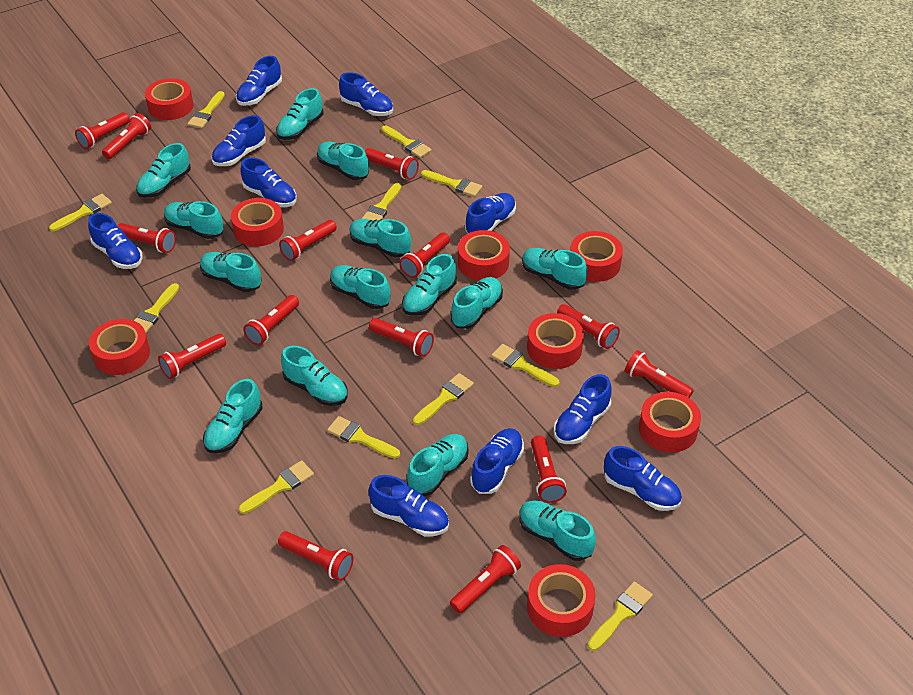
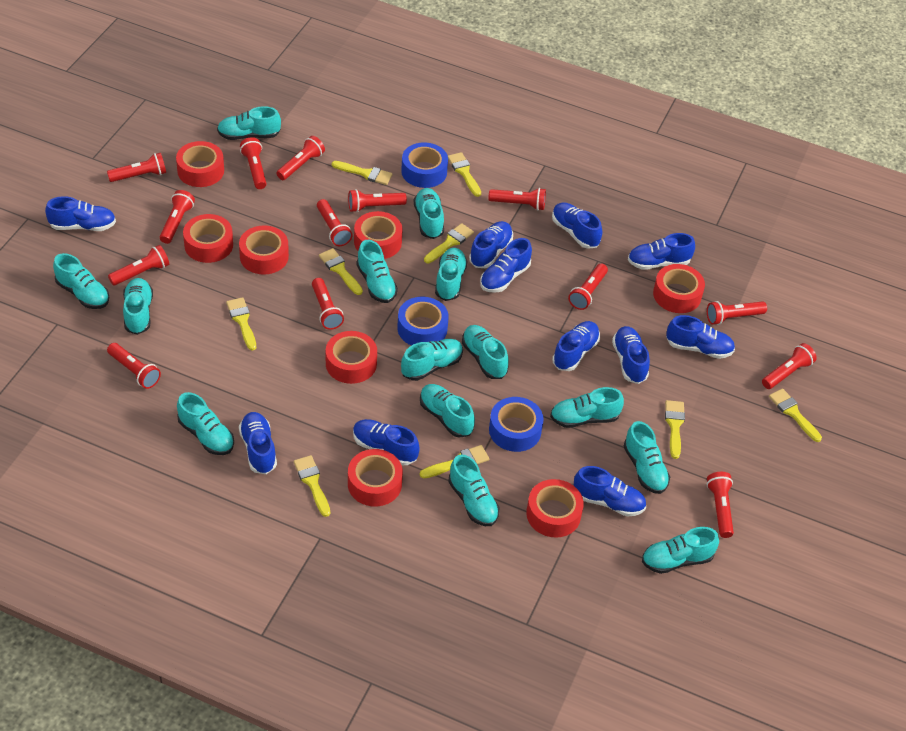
blue shoe: 10 -> 11
blue tape: 0 -> 3
yellow brush: 11 -> 9

